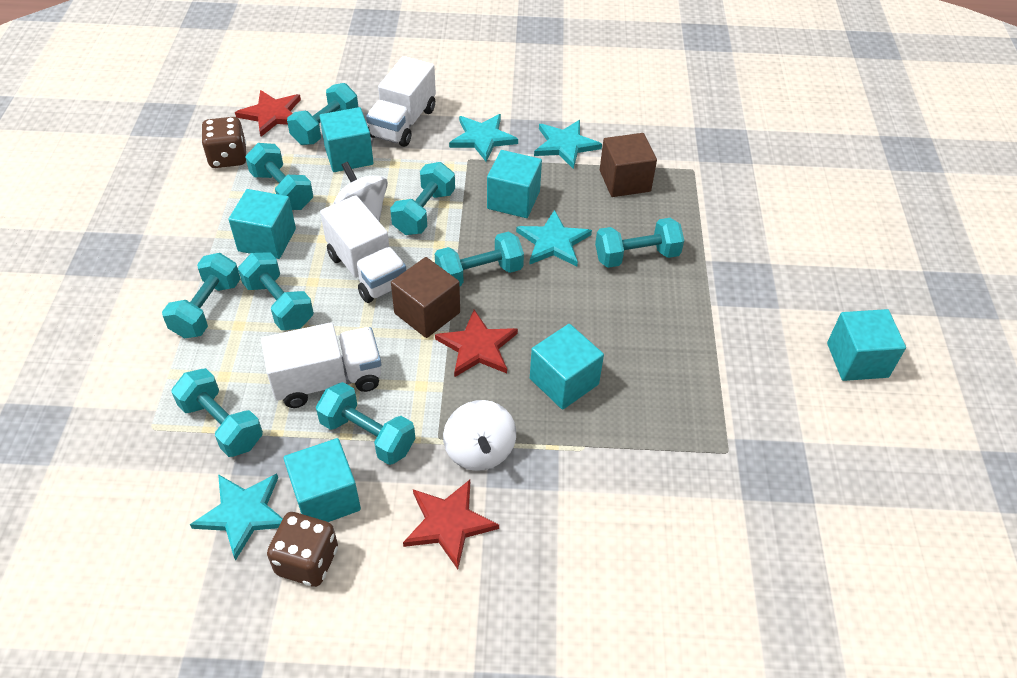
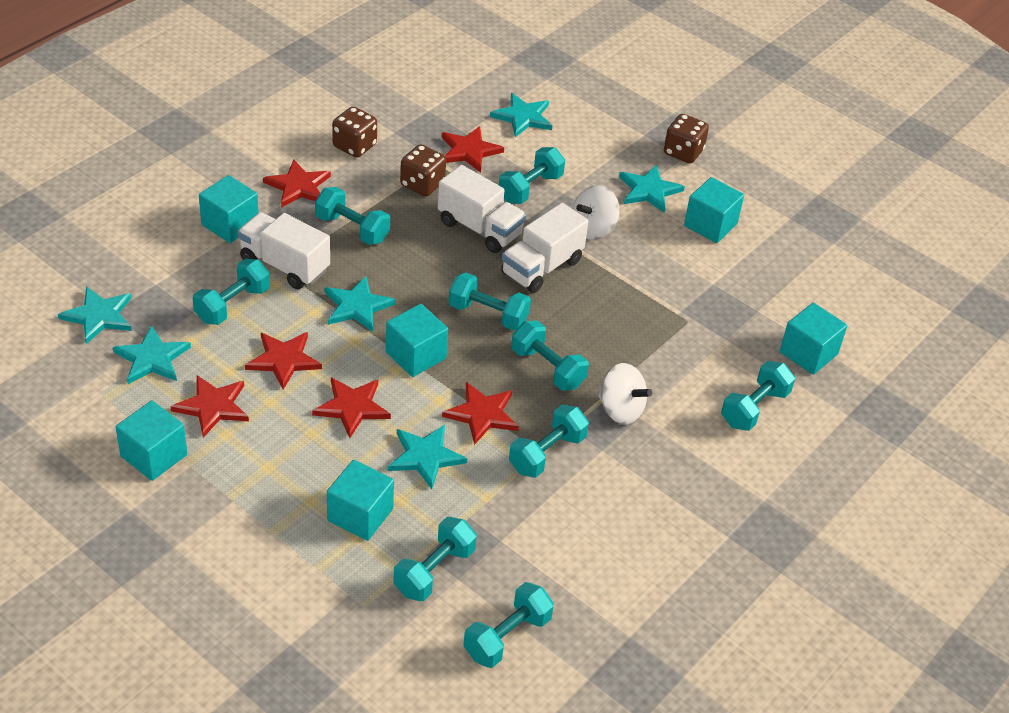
brown cube: 2 -> 0
brown dice: 2 -> 3
red star: 3 -> 6
turquoise star: 4 -> 6

